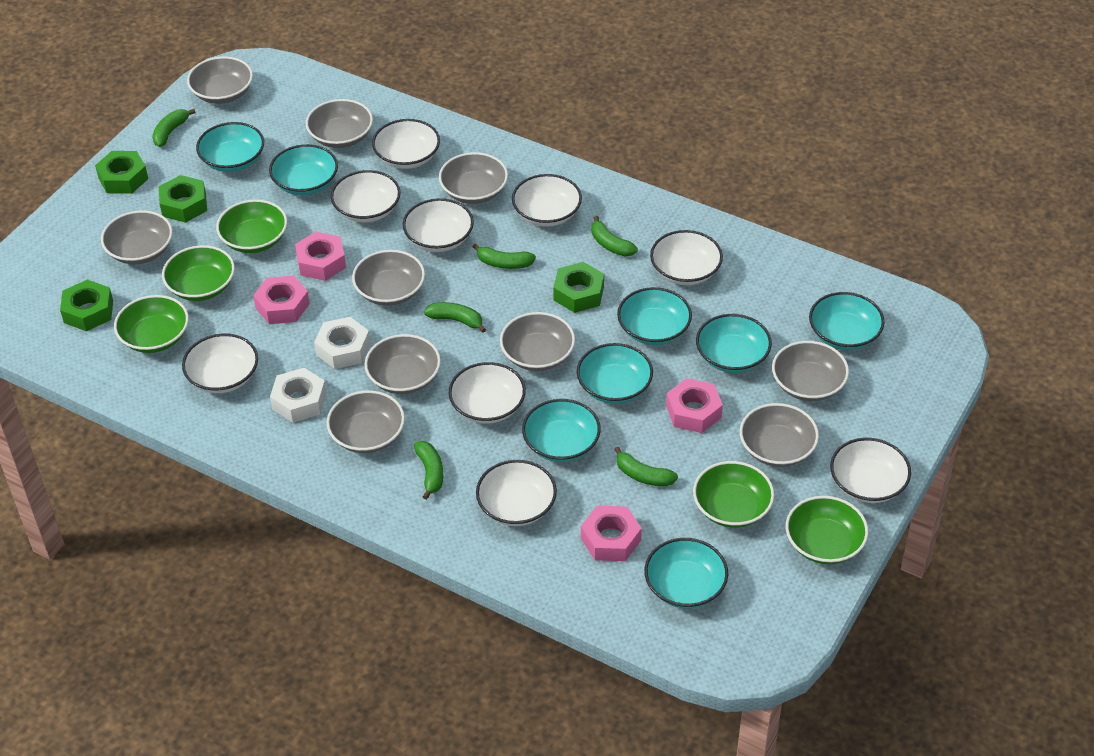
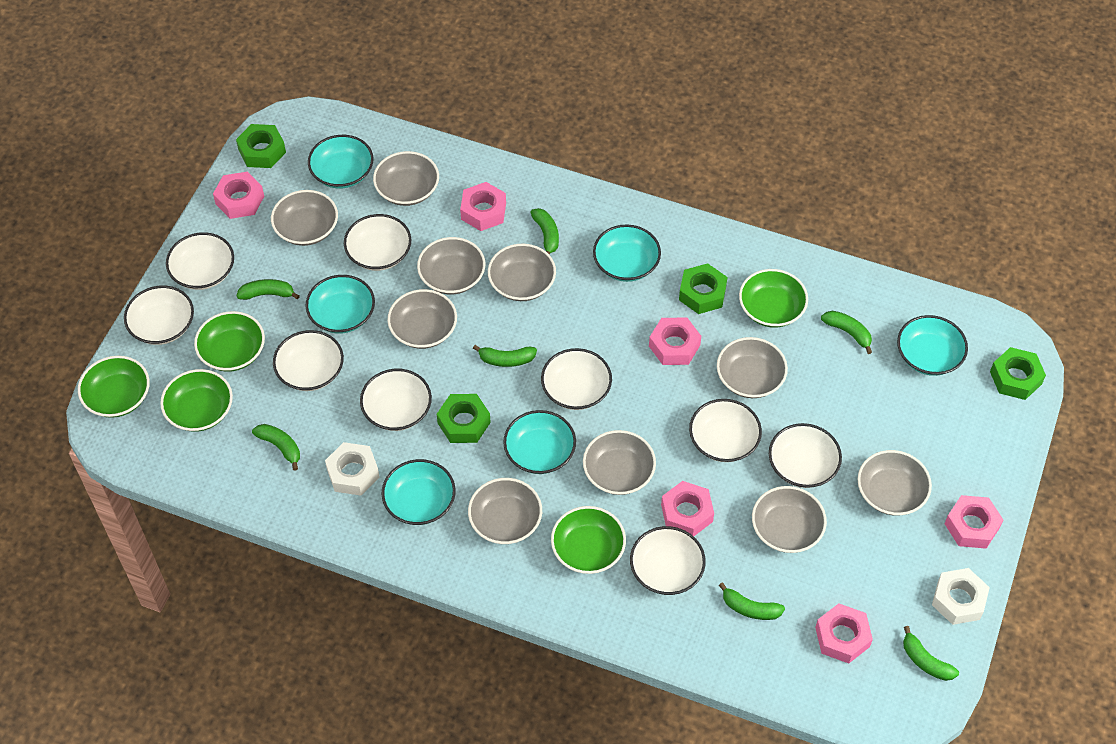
green banana: 6 -> 7
pink nut: 4 -> 6
turquoise bowl: 8 -> 6

